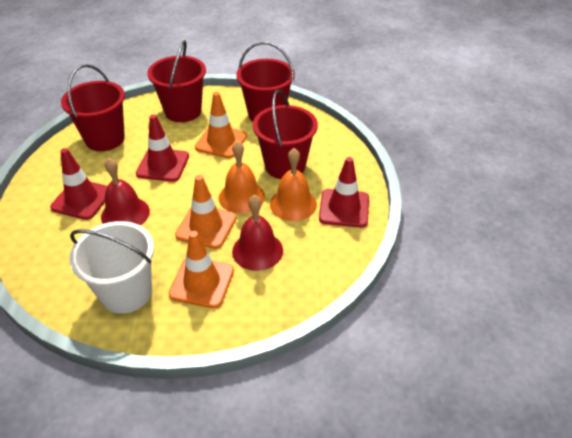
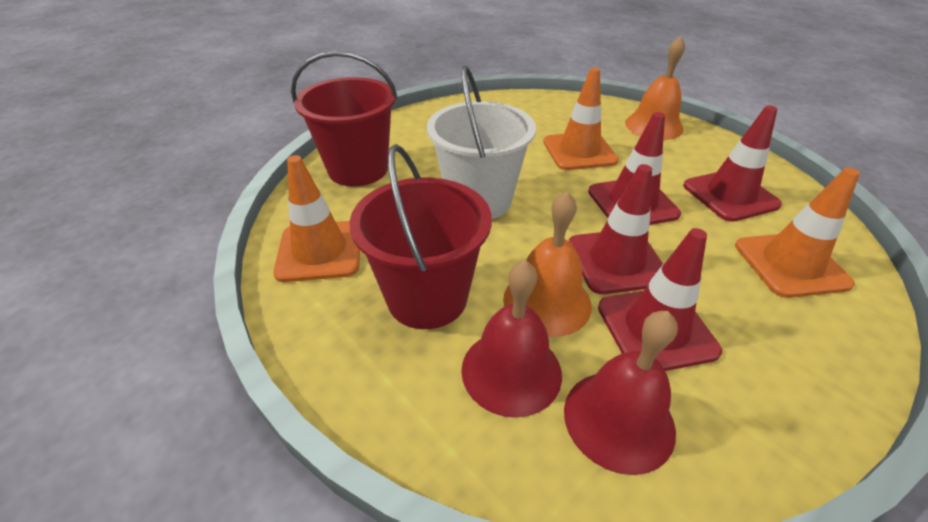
red bucket: 4 -> 2
red traffic cone: 3 -> 4

